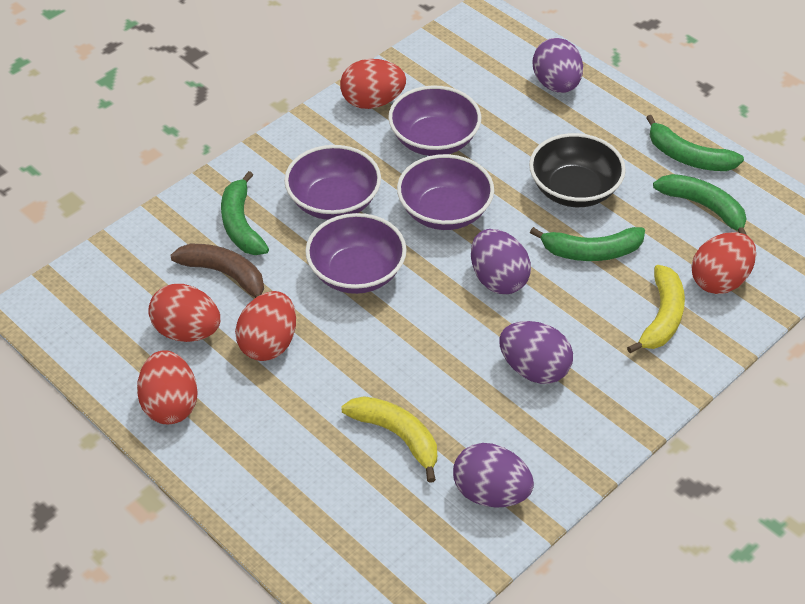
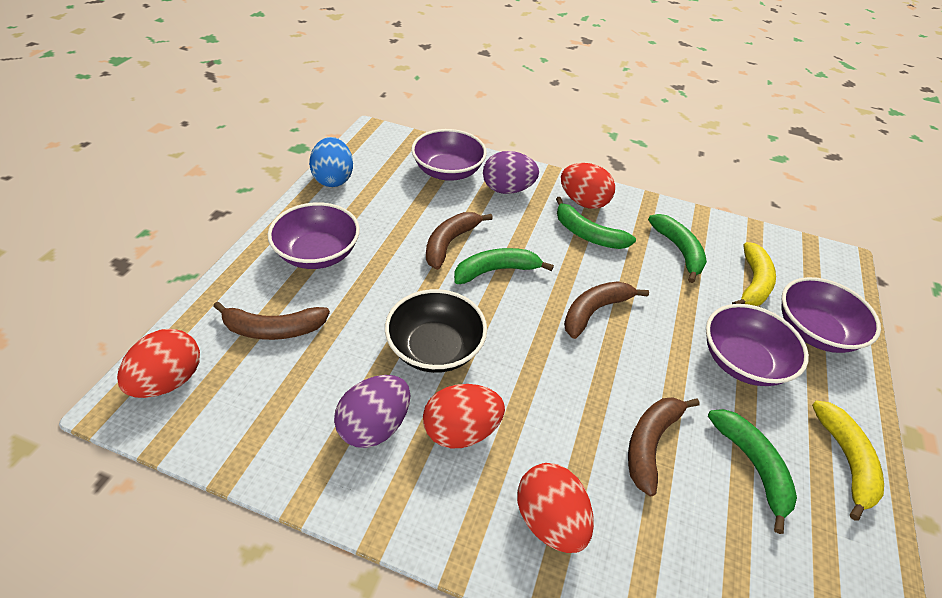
blue egg: 0 -> 1
brown banana: 1 -> 4
purple egg: 4 -> 2
red egg: 5 -> 4

